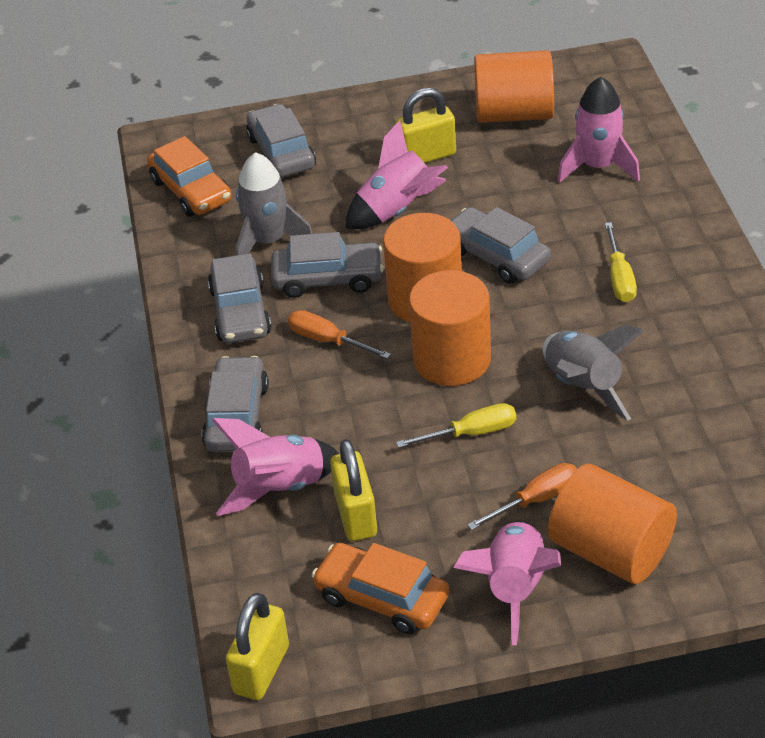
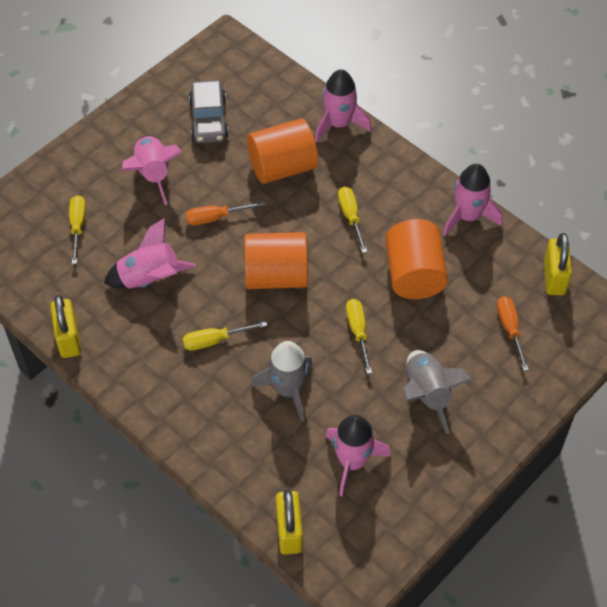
grey car: 5 -> 1
orange car: 2 -> 0
orange cylinder: 4 -> 3
pink rocket: 4 -> 5
yellow screwdriver: 2 -> 4

